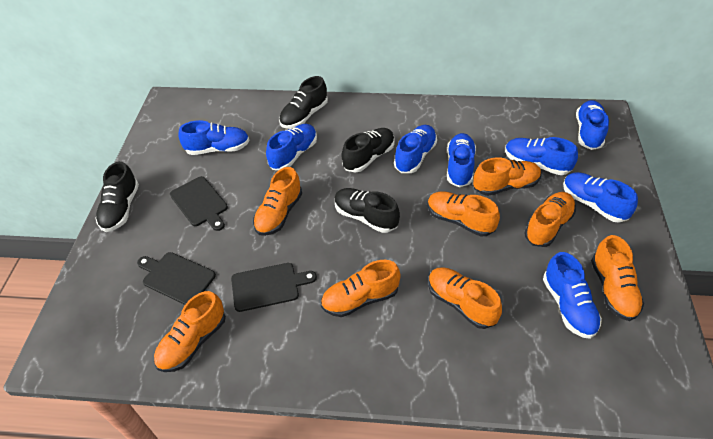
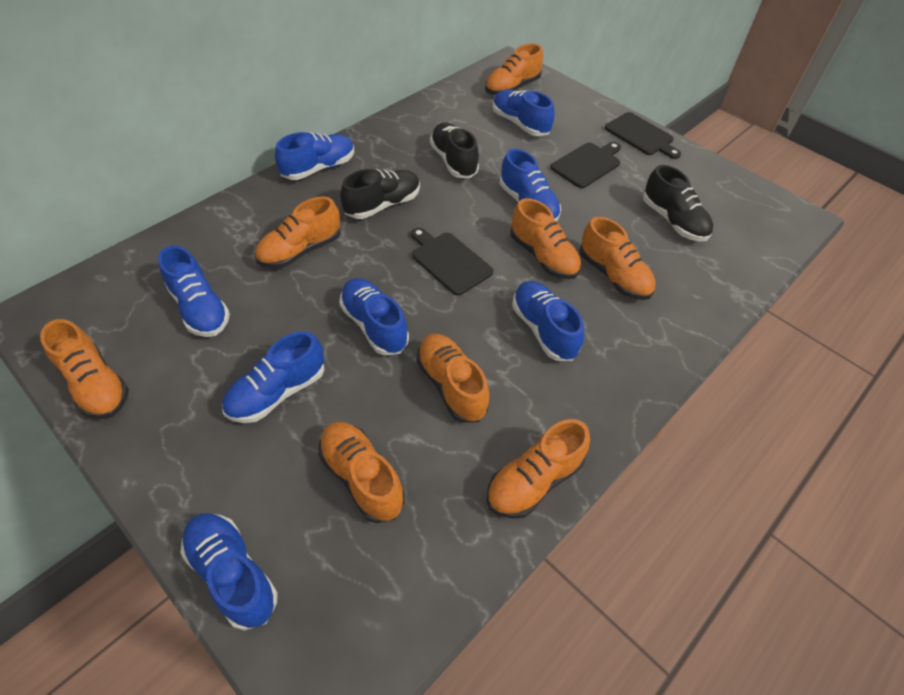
black shoe: 4 -> 3

